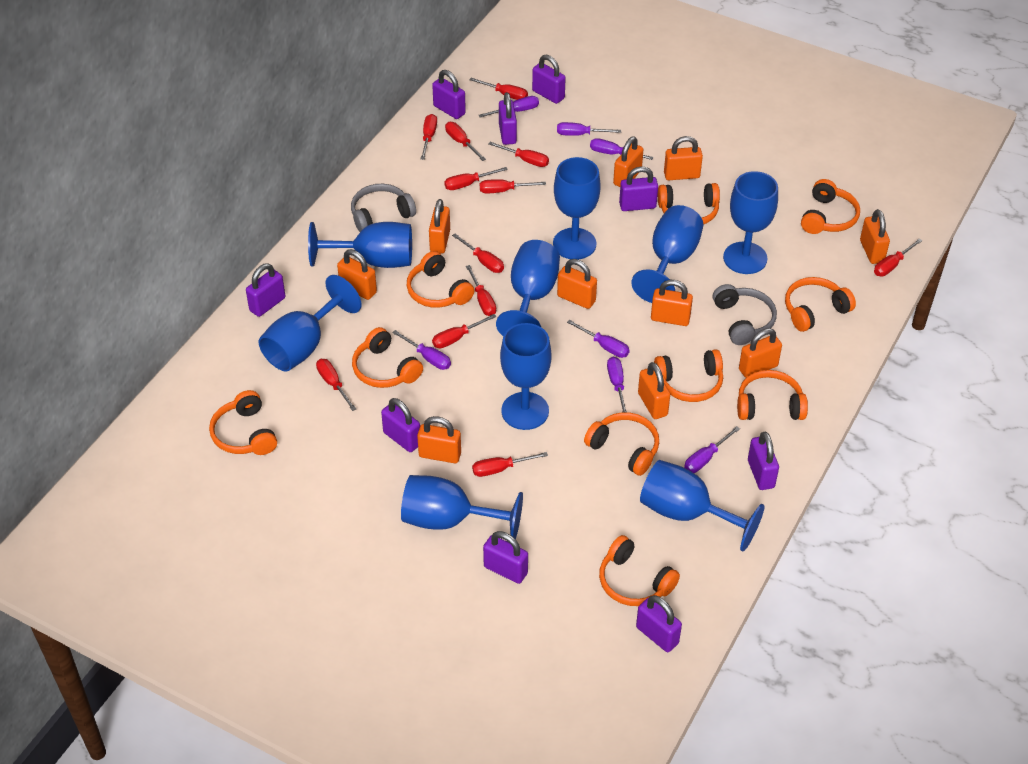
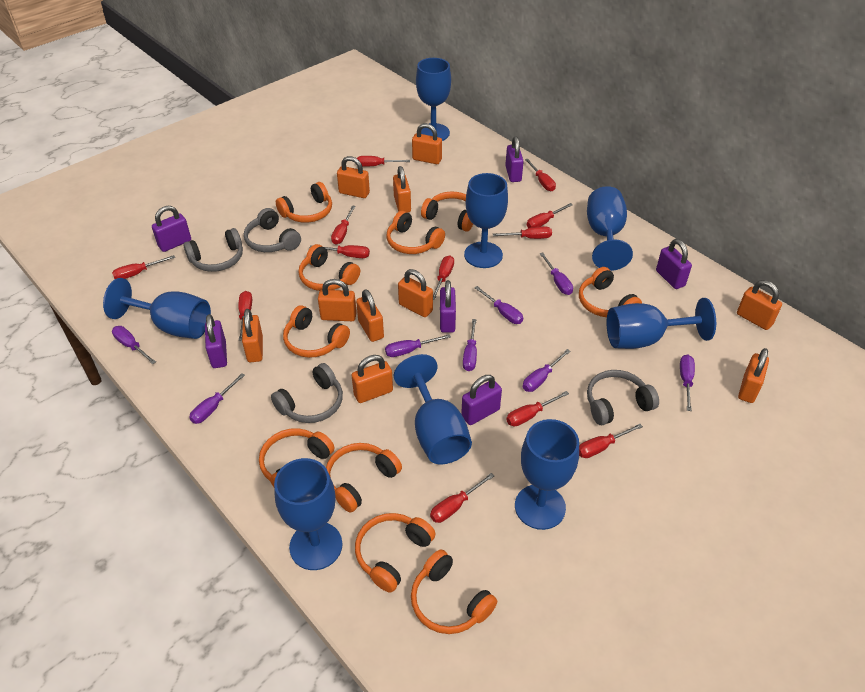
blue goblet: 9 -> 8
grey headphones: 2 -> 4
purple padlock: 9 -> 6
purple screwdriver: 7 -> 8

